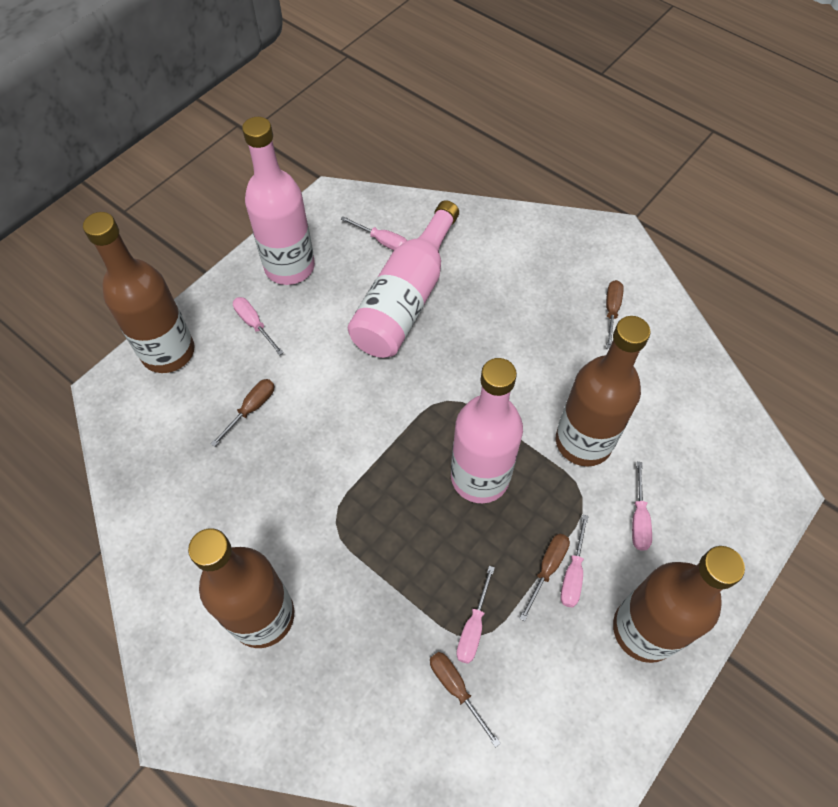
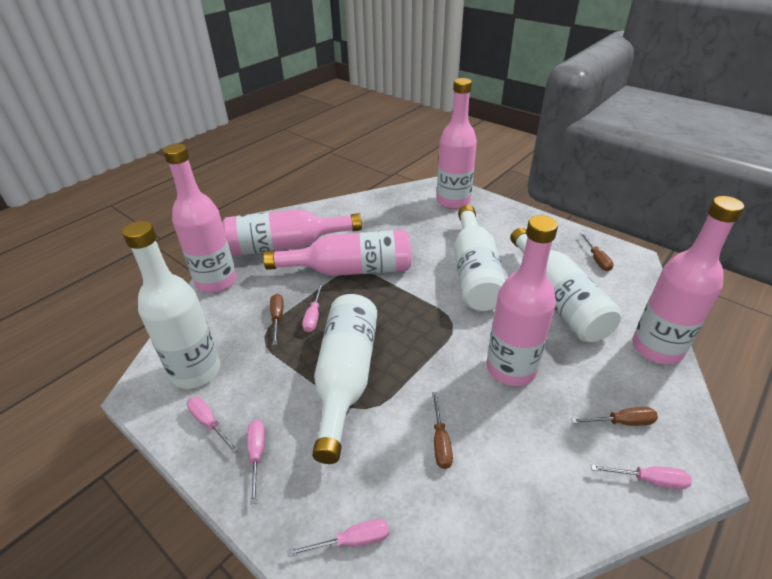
brown bottle: 4 -> 0
pink bottle: 3 -> 6
white bottle: 0 -> 4

